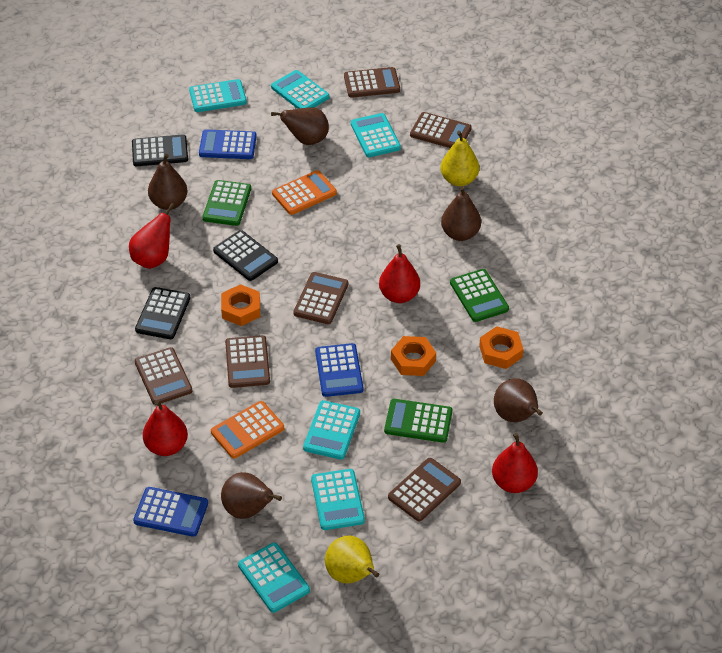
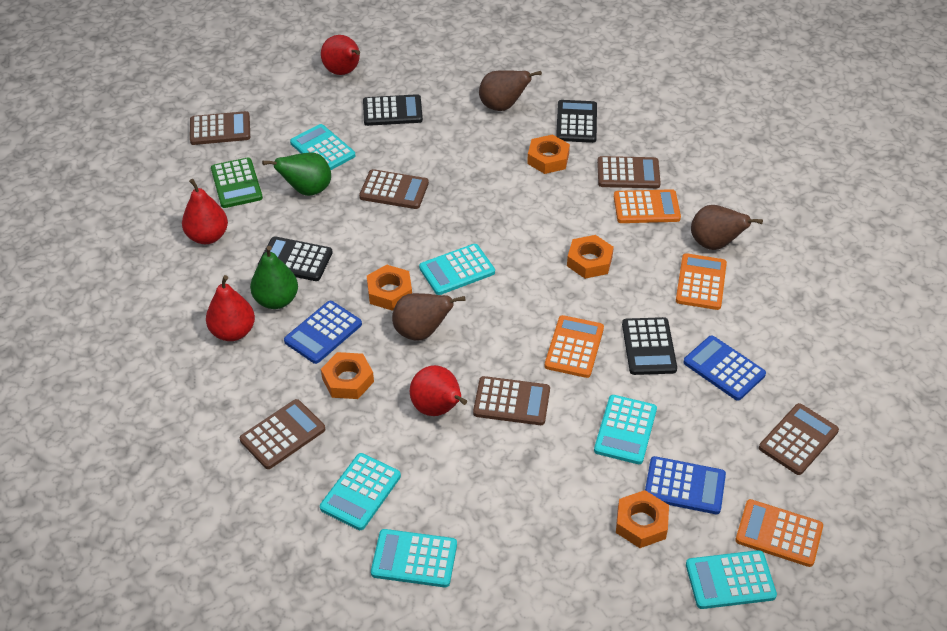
black calculator: 3 -> 4
brown pear: 5 -> 3
green calculator: 3 -> 1
green pear: 0 -> 2
orange calculator: 2 -> 4
orange nut: 3 -> 5
yellow pear: 2 -> 0

